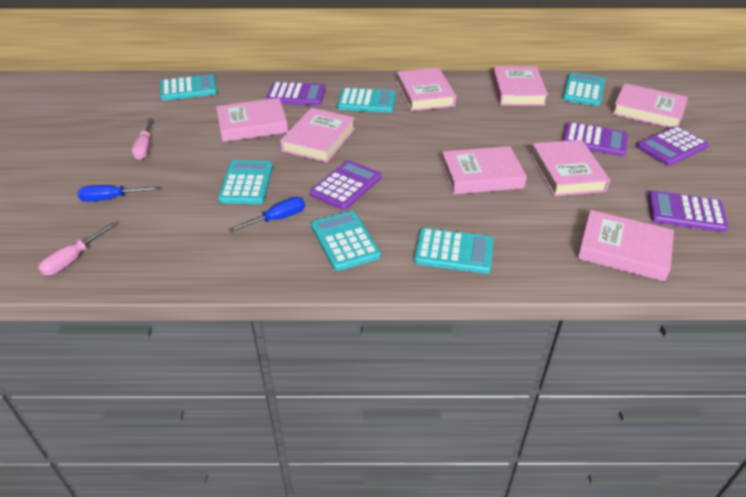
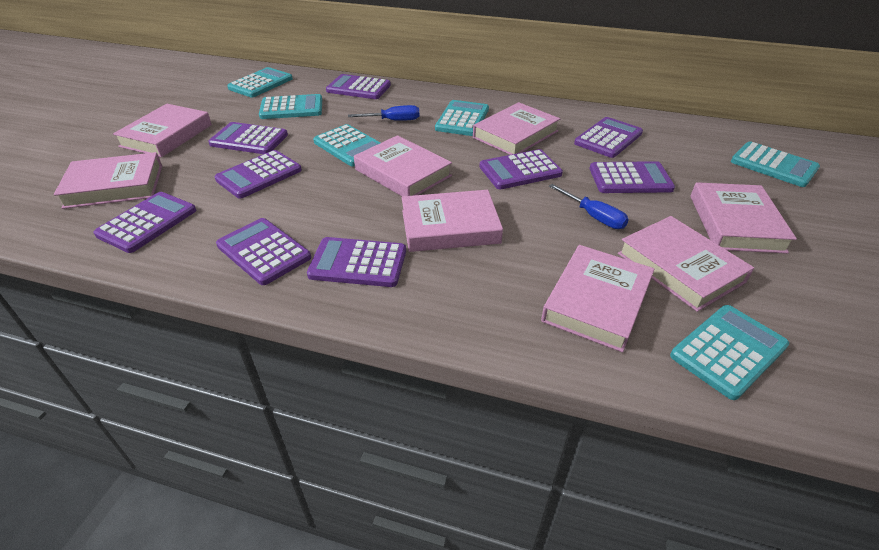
pink screwdriver: 2 -> 0
purple calculator: 5 -> 9

